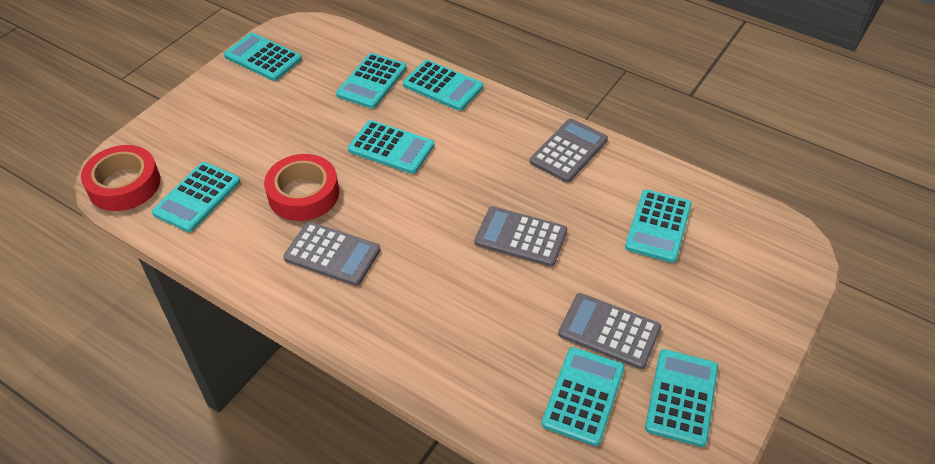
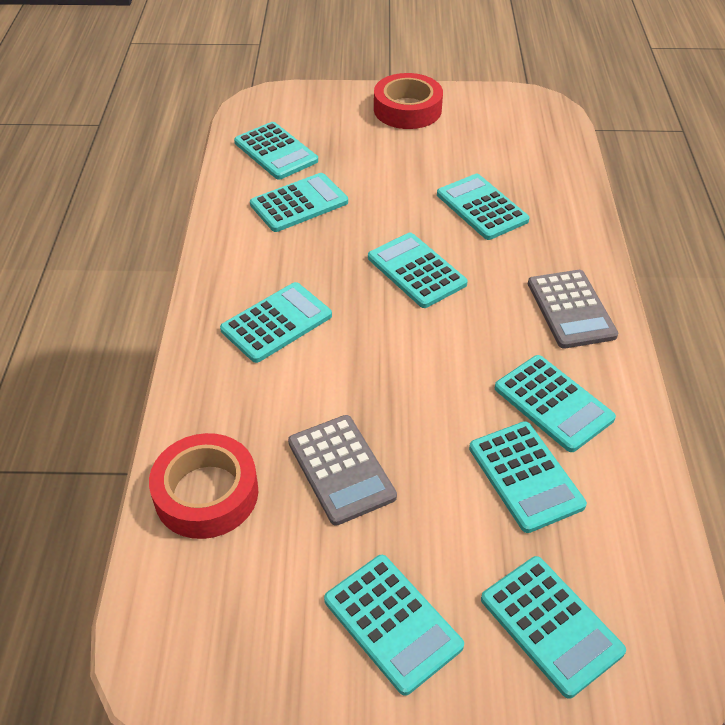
grey calculator: 4 -> 2
turquoise calculator: 8 -> 9

